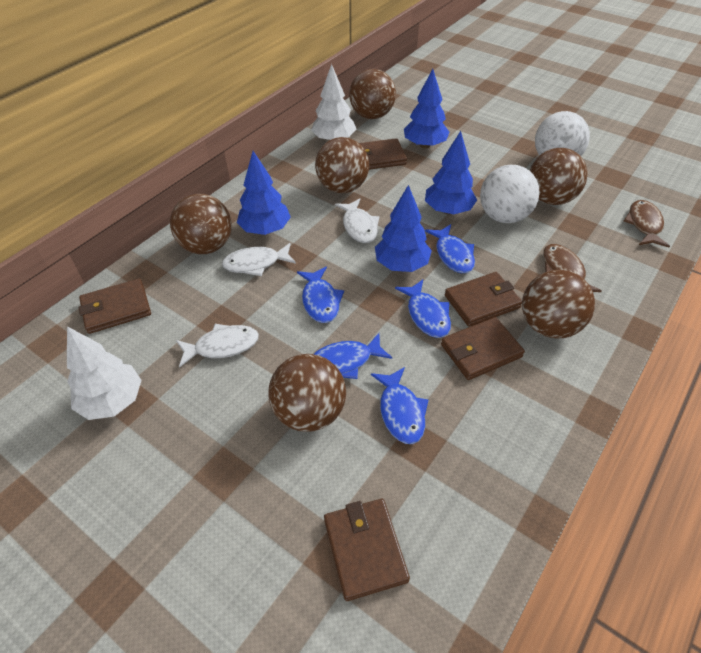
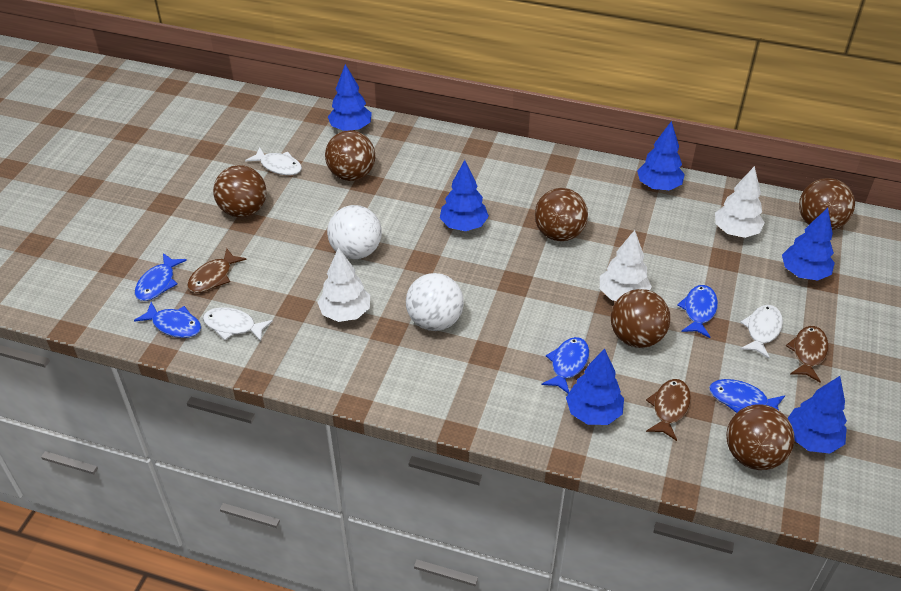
blue tree: 4 -> 6
brown fish: 2 -> 3
brown wallet: 5 -> 0
white tree: 2 -> 3

